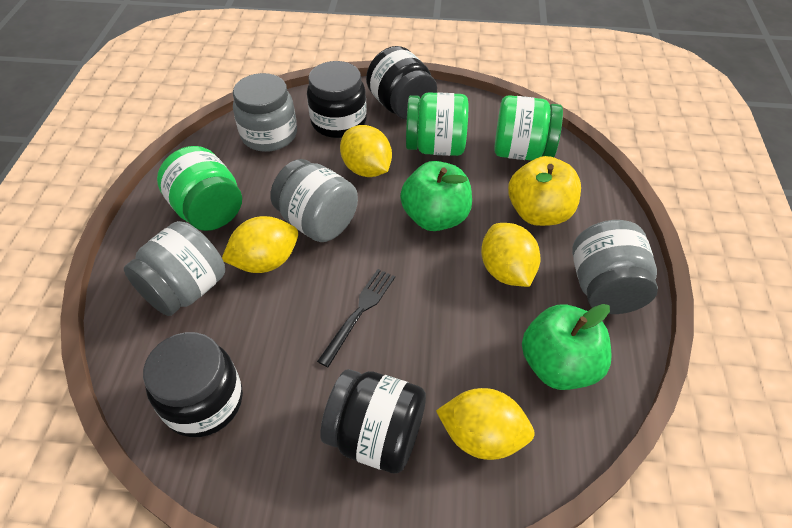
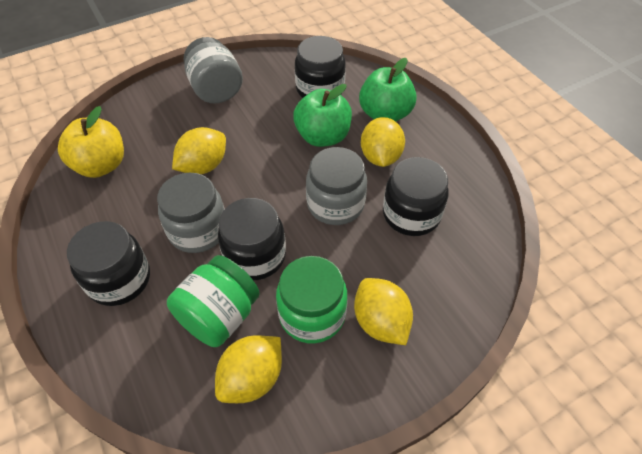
black fork: 1 -> 0
green jar: 3 -> 2
grey jar: 4 -> 3

